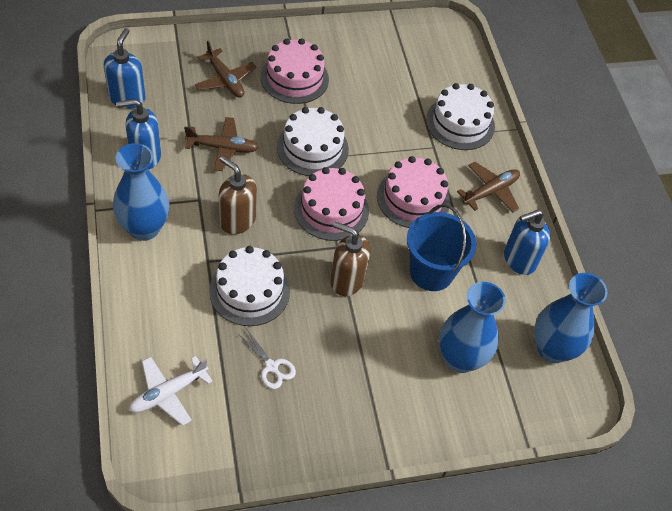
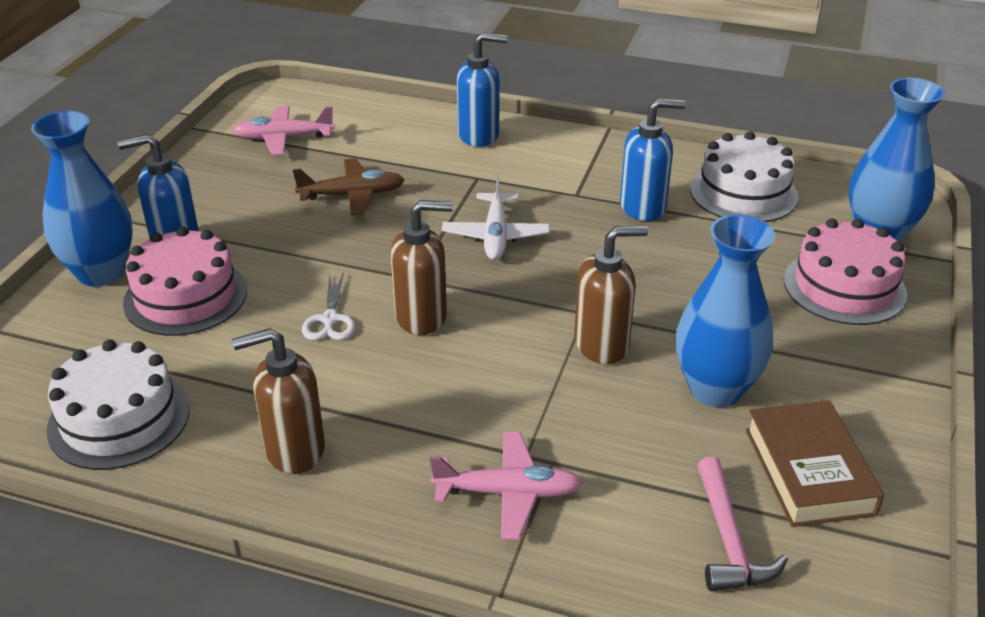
blue bucket: 1 -> 0
brown book: 0 -> 1
brown plane: 3 -> 1
brown soap dispenser: 2 -> 3
pink cake: 3 -> 2
pink hammer: 0 -> 1
pink plane: 0 -> 2
white cake: 3 -> 2

